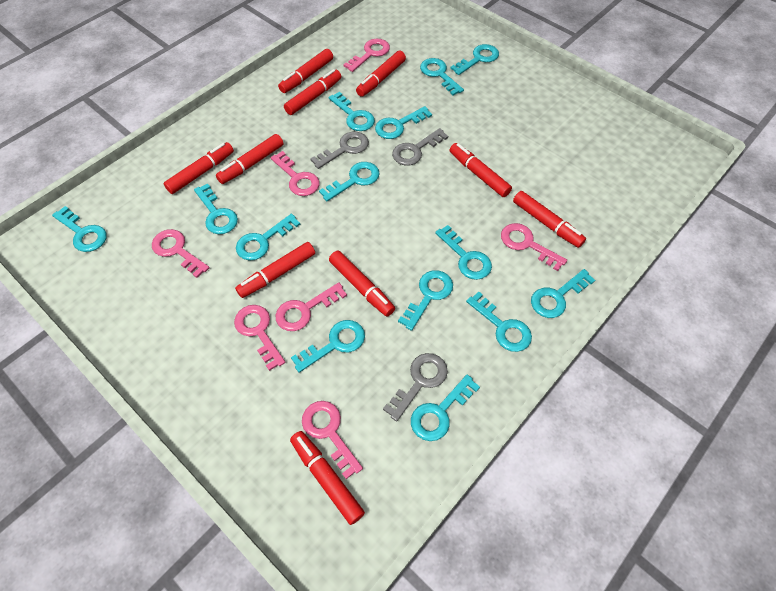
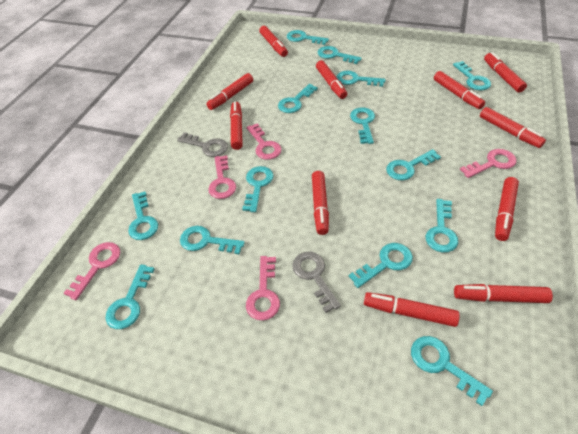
grey key: 3 -> 2
pink key: 7 -> 5
red marker: 10 -> 11

